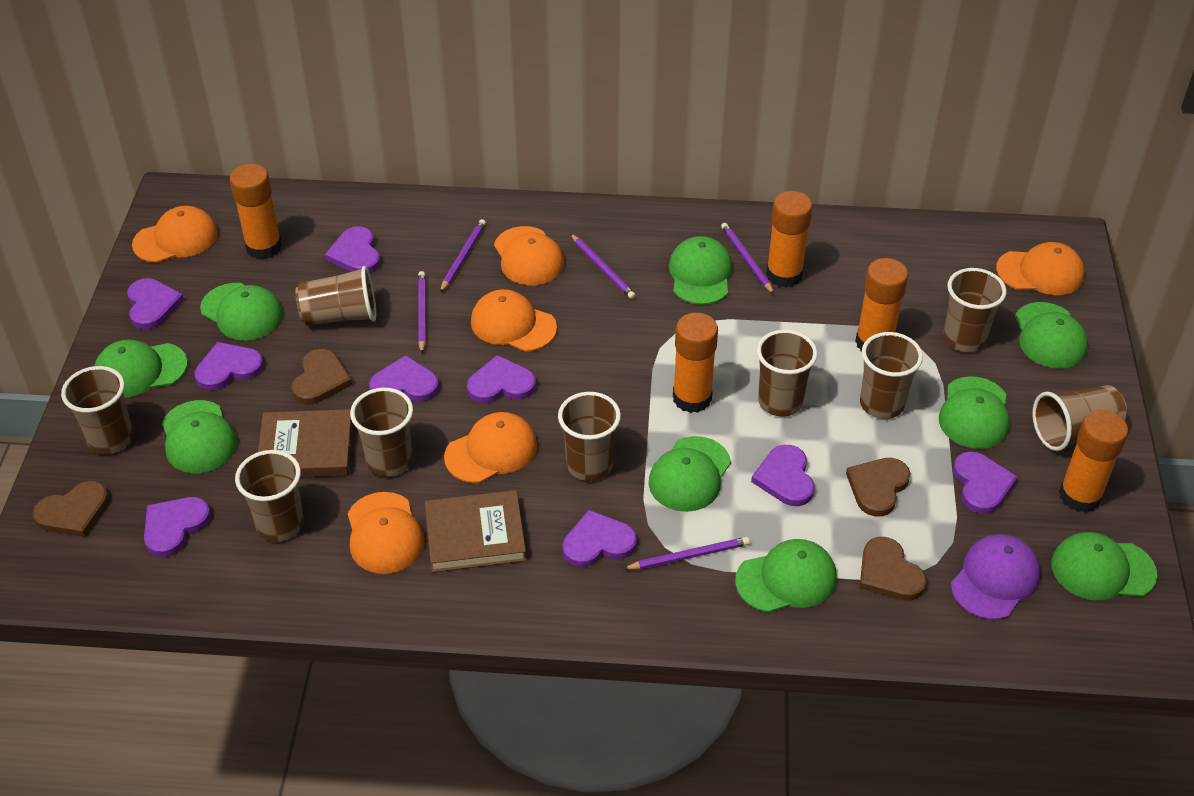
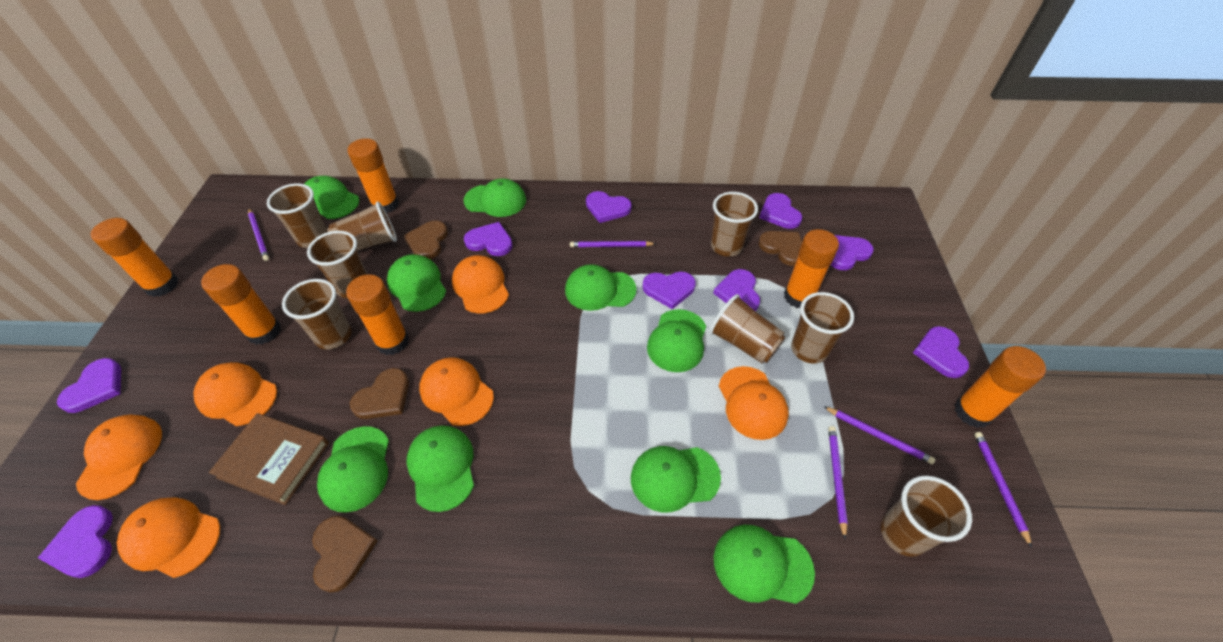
brown book: 2 -> 1
brown cup: 9 -> 8
orange glue stick: 5 -> 6
purple cap: 1 -> 0

